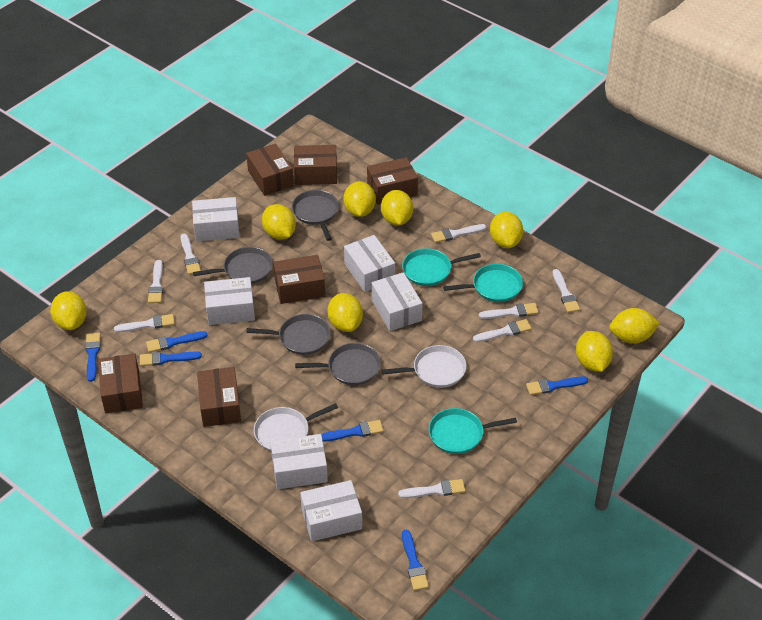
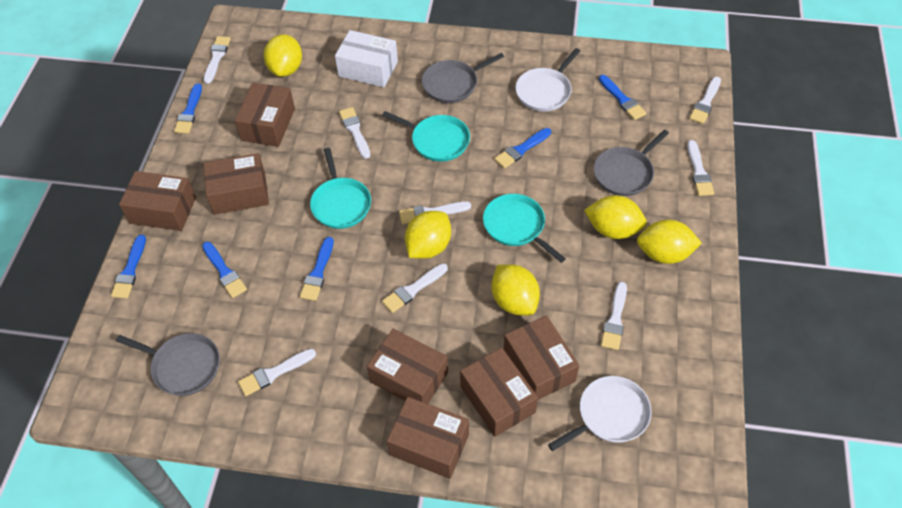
brown box: 6 -> 7
grey pan: 4 -> 3
white box: 6 -> 1
yellow lemon: 8 -> 5

